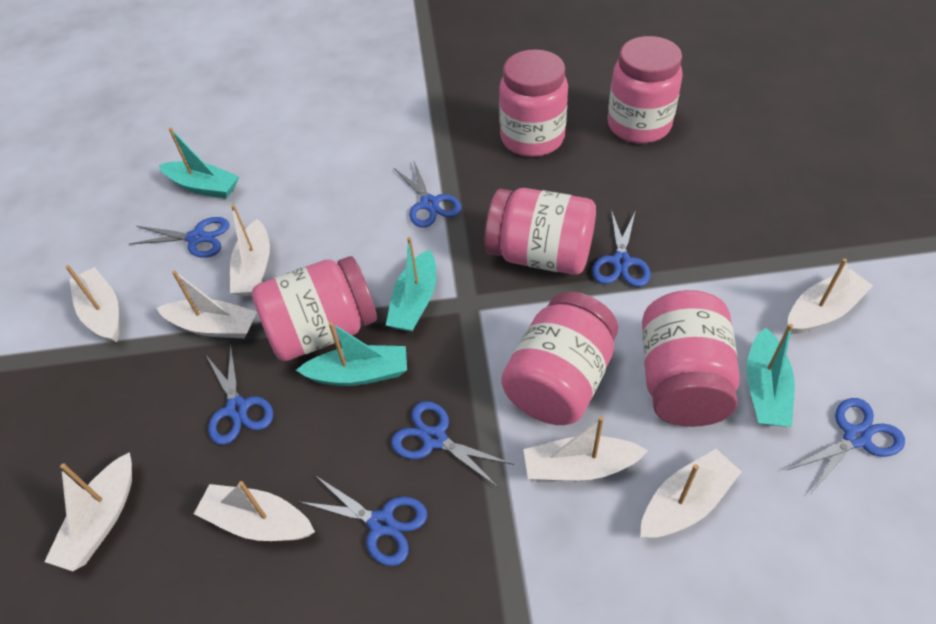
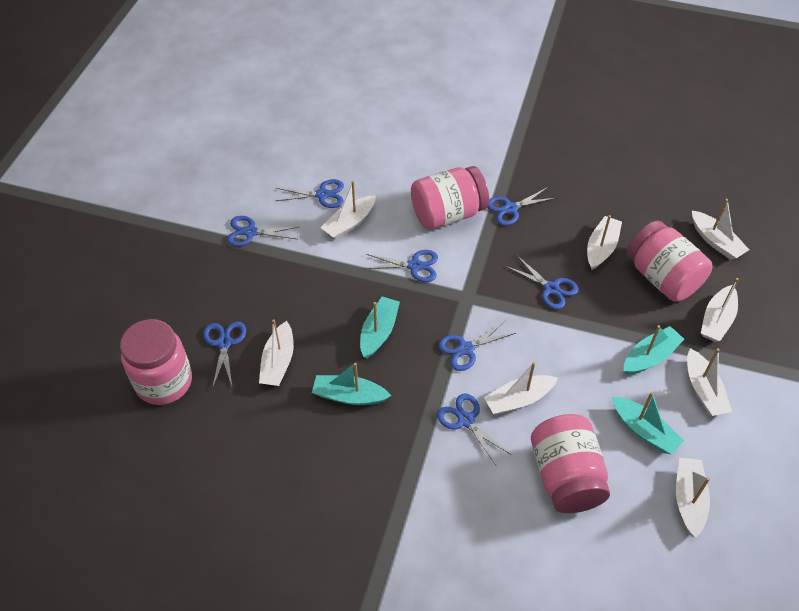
blue scissors: 7 -> 8
pink jar: 6 -> 4

